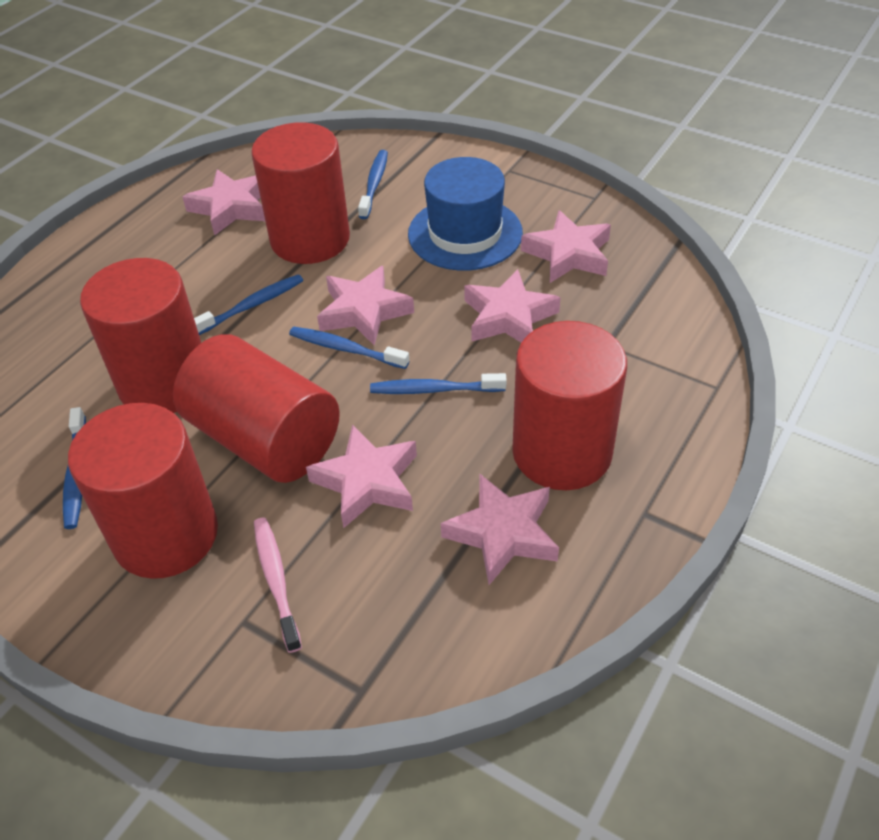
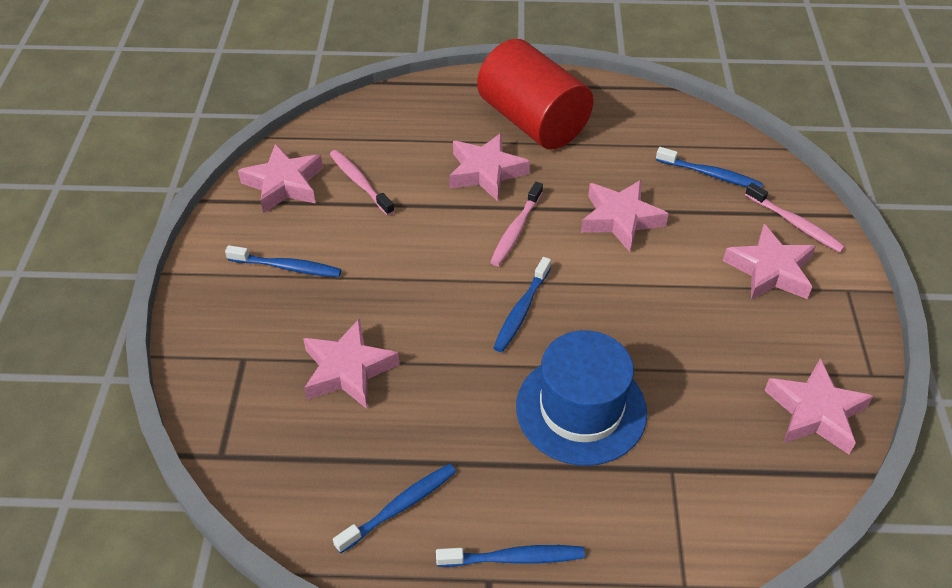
pink toothbrush: 1 -> 3
red cylinder: 5 -> 1

